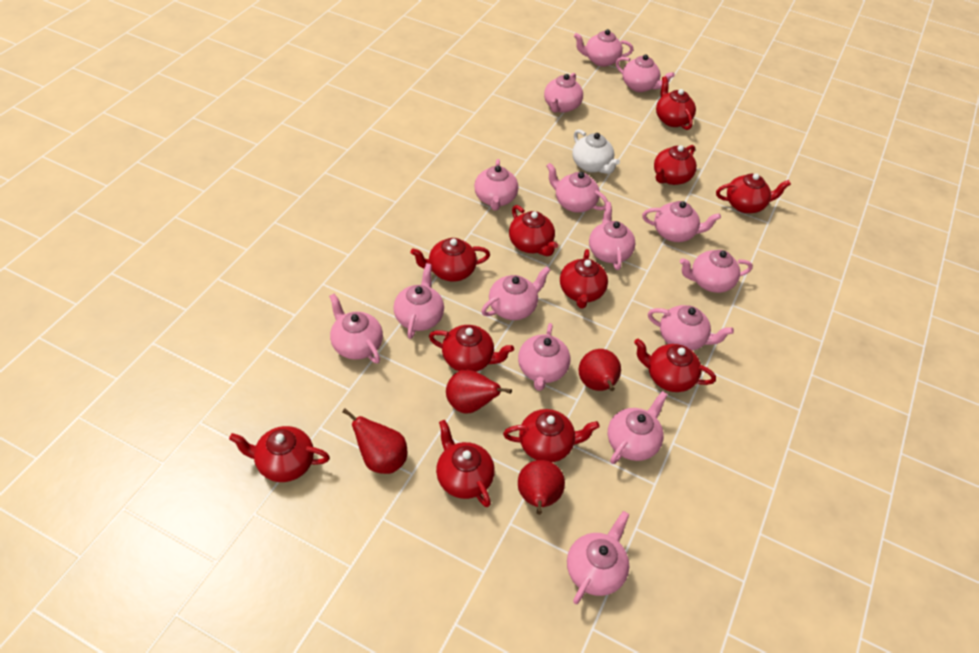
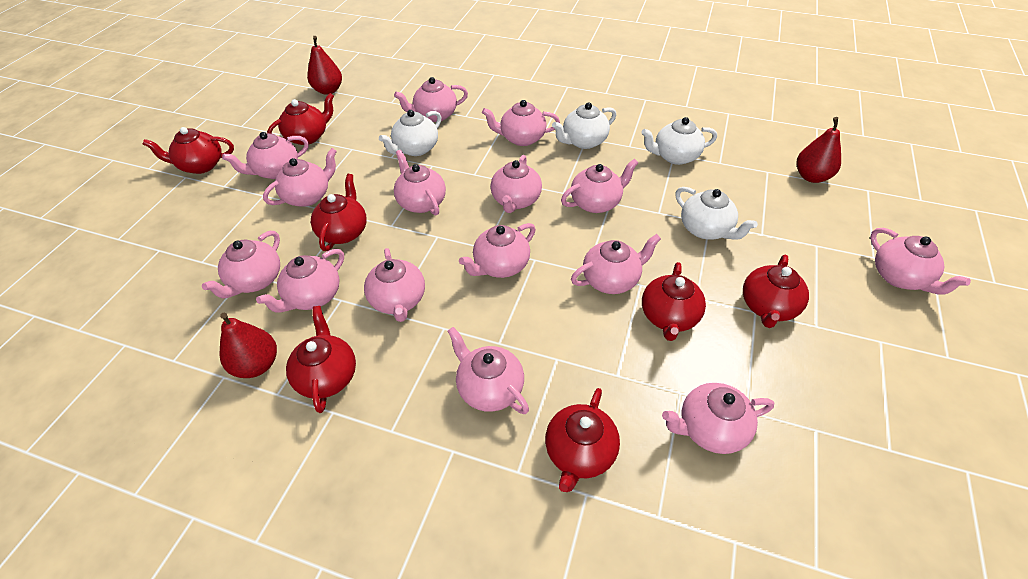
red pear: 4 -> 3
red teapot: 11 -> 7
white teapot: 1 -> 4

